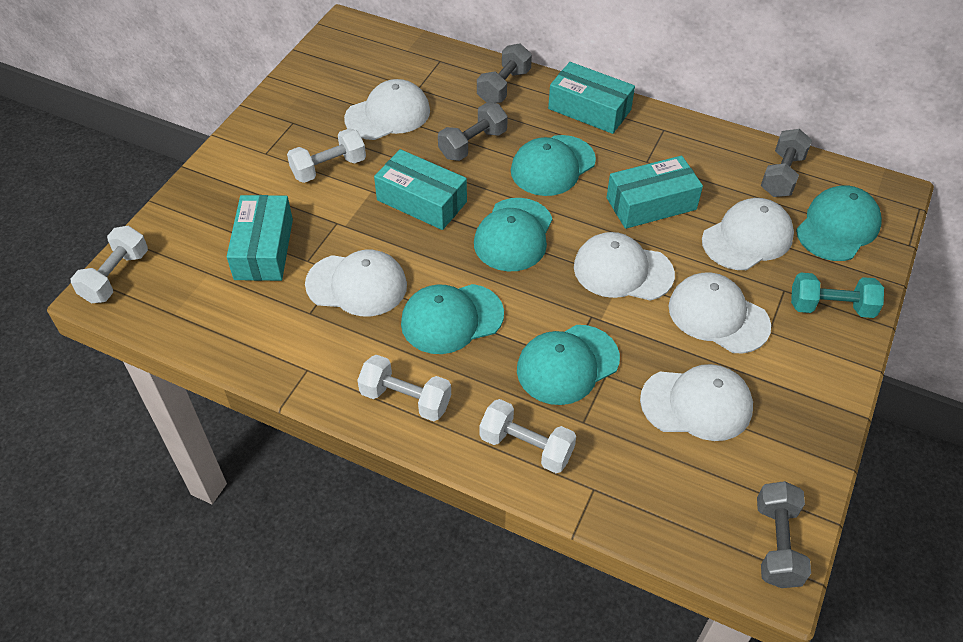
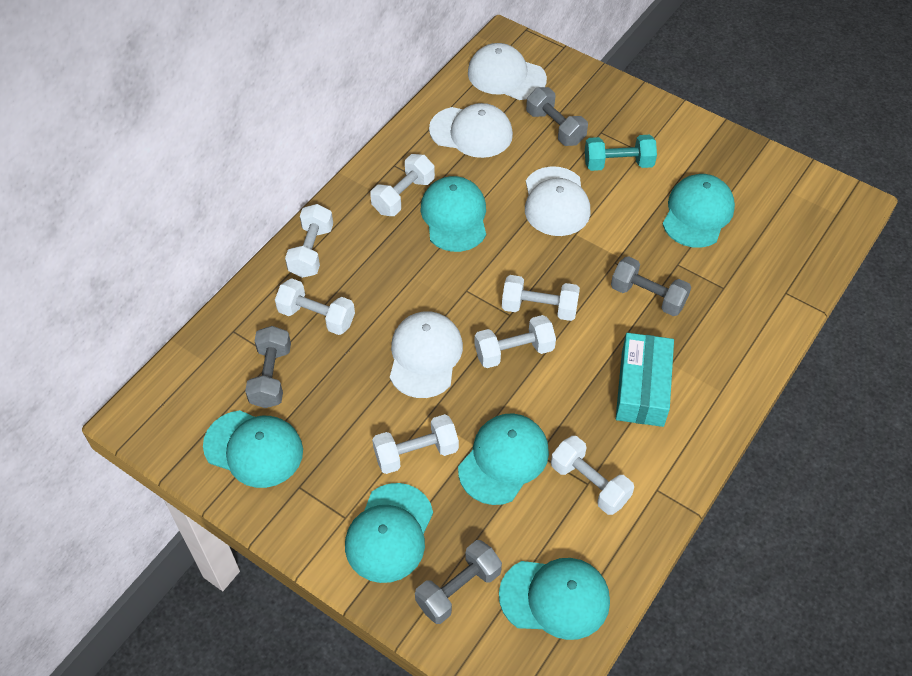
turquoise box: 4 -> 1
turquoise cap: 5 -> 6
white cap: 6 -> 4
white dumbbell: 4 -> 7

